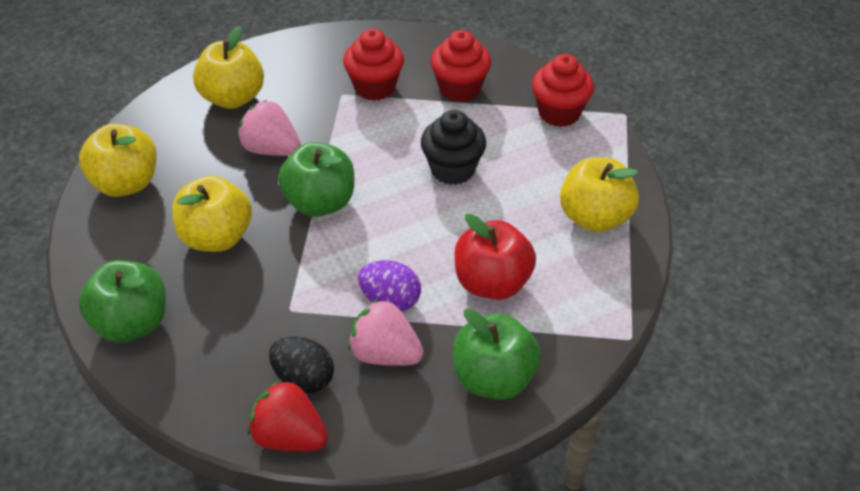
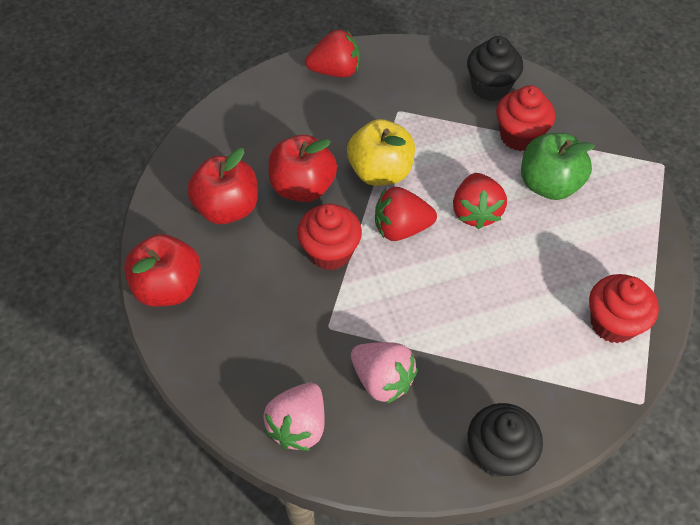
black cupcake: 1 -> 2
black egg: 1 -> 0
green apple: 3 -> 1
purple egg: 1 -> 0
red apple: 1 -> 3
red strawberry: 1 -> 3
yellow apple: 4 -> 1

